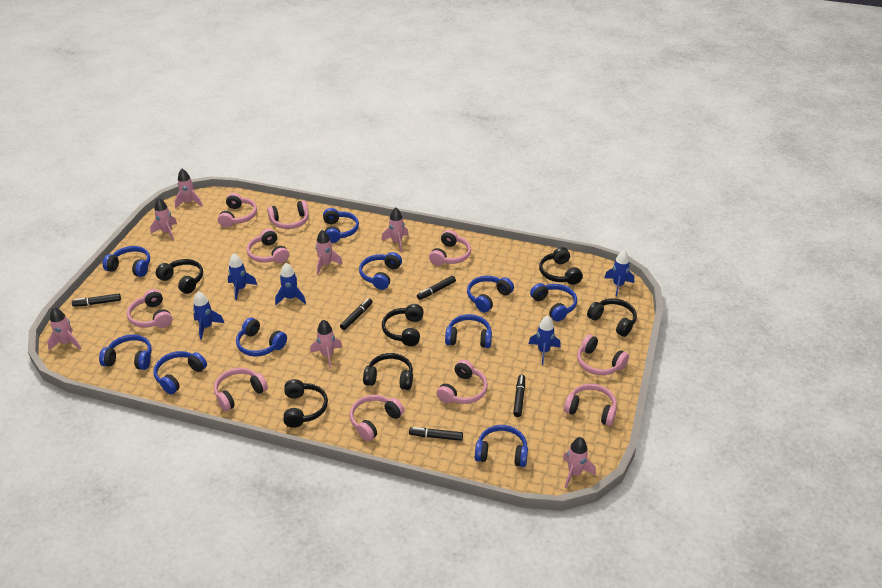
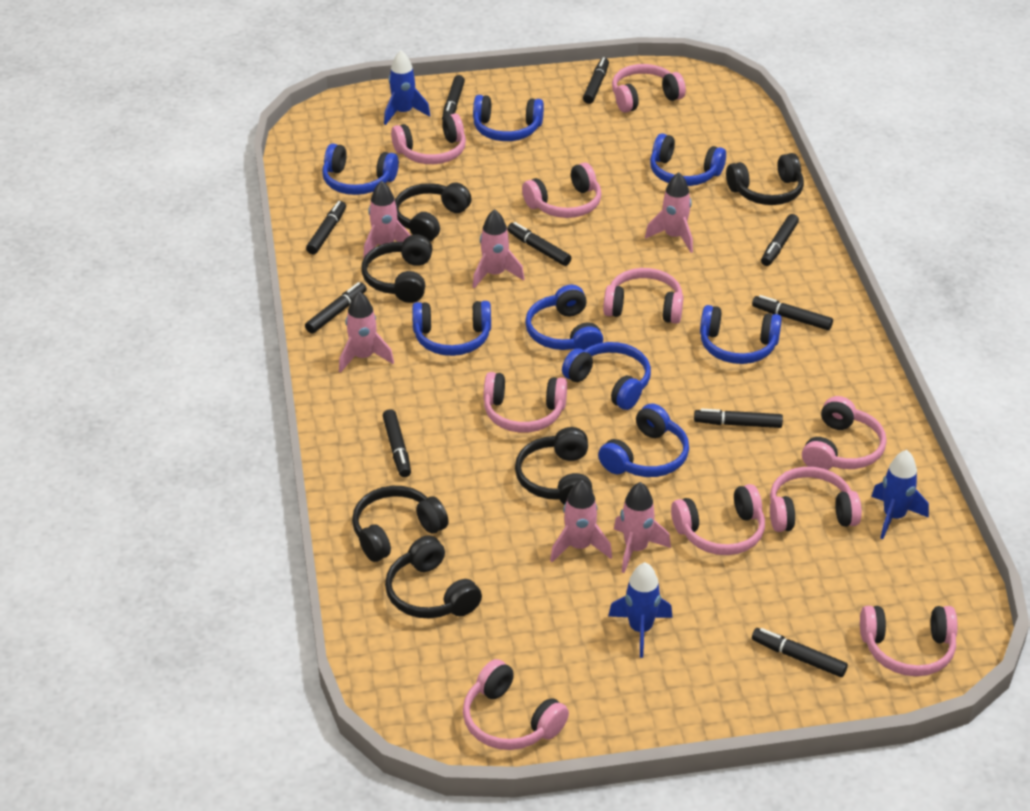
black marker: 5 -> 10
blue headphones: 10 -> 8
blue rocket: 5 -> 3
pink rocket: 7 -> 6

